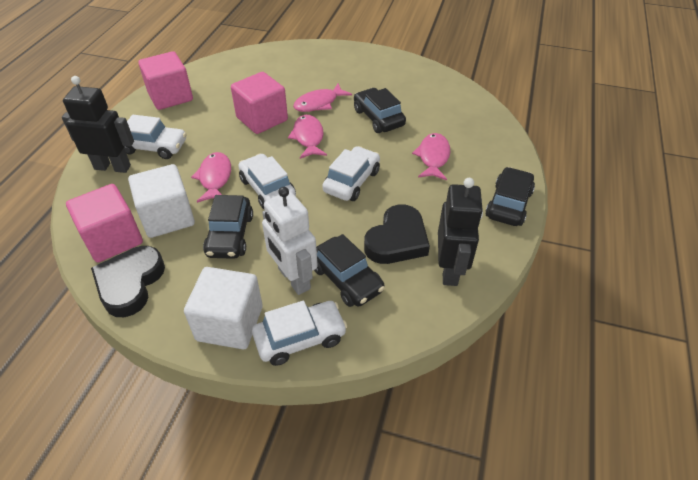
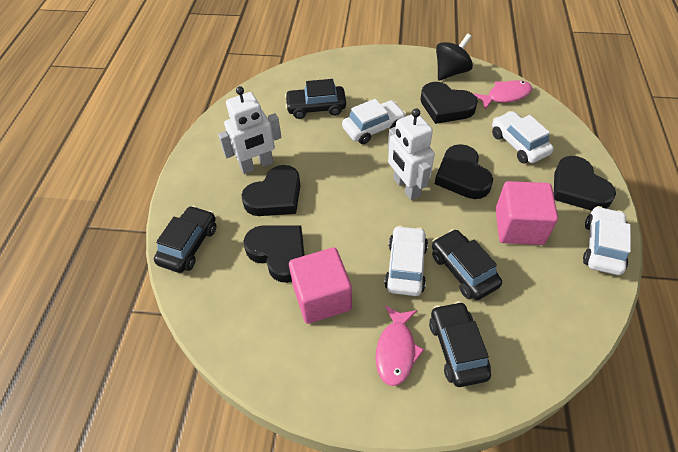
black heart: 2 -> 5
black robot: 2 -> 0
black spinning top: 0 -> 1
pink cube: 3 -> 2
pink fish: 4 -> 2
white cube: 2 -> 0
white robot: 1 -> 2

